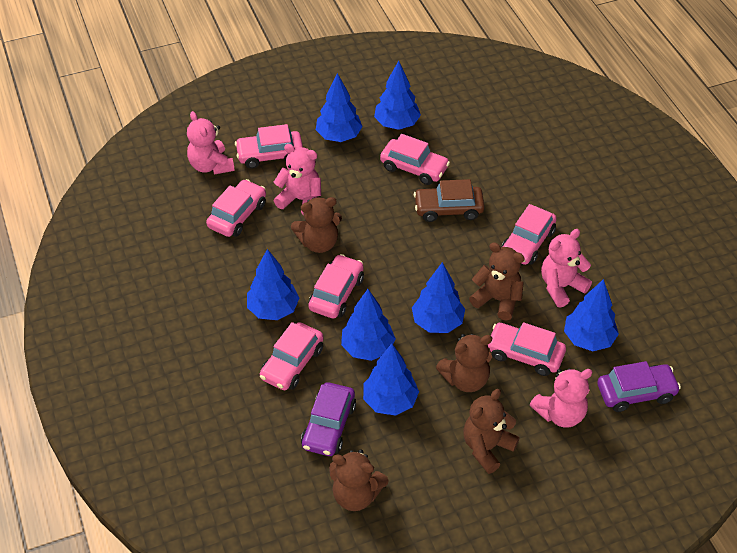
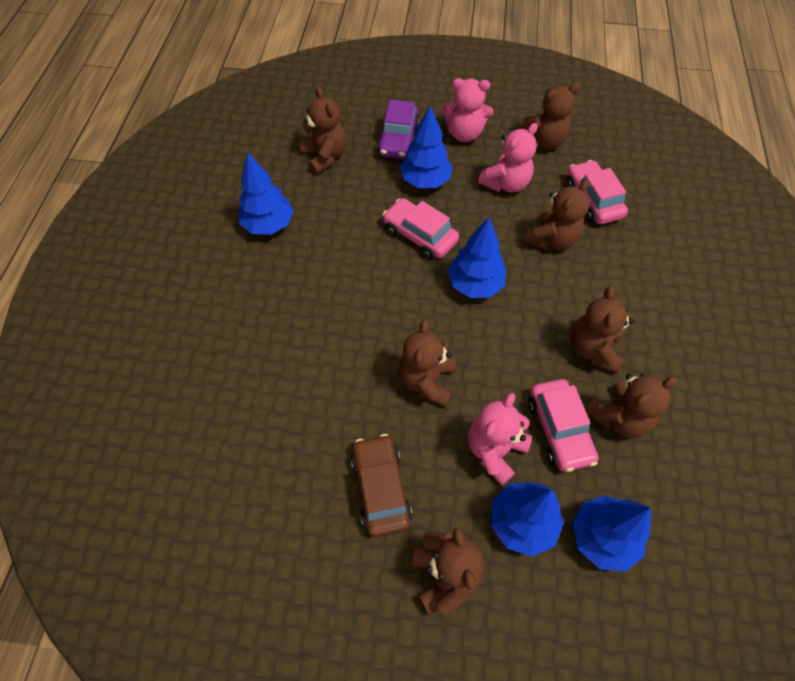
blue tree: 7 -> 5
brown teddy bear: 5 -> 7
pink car: 7 -> 3
pink teddy bear: 4 -> 3
purple car: 2 -> 1

